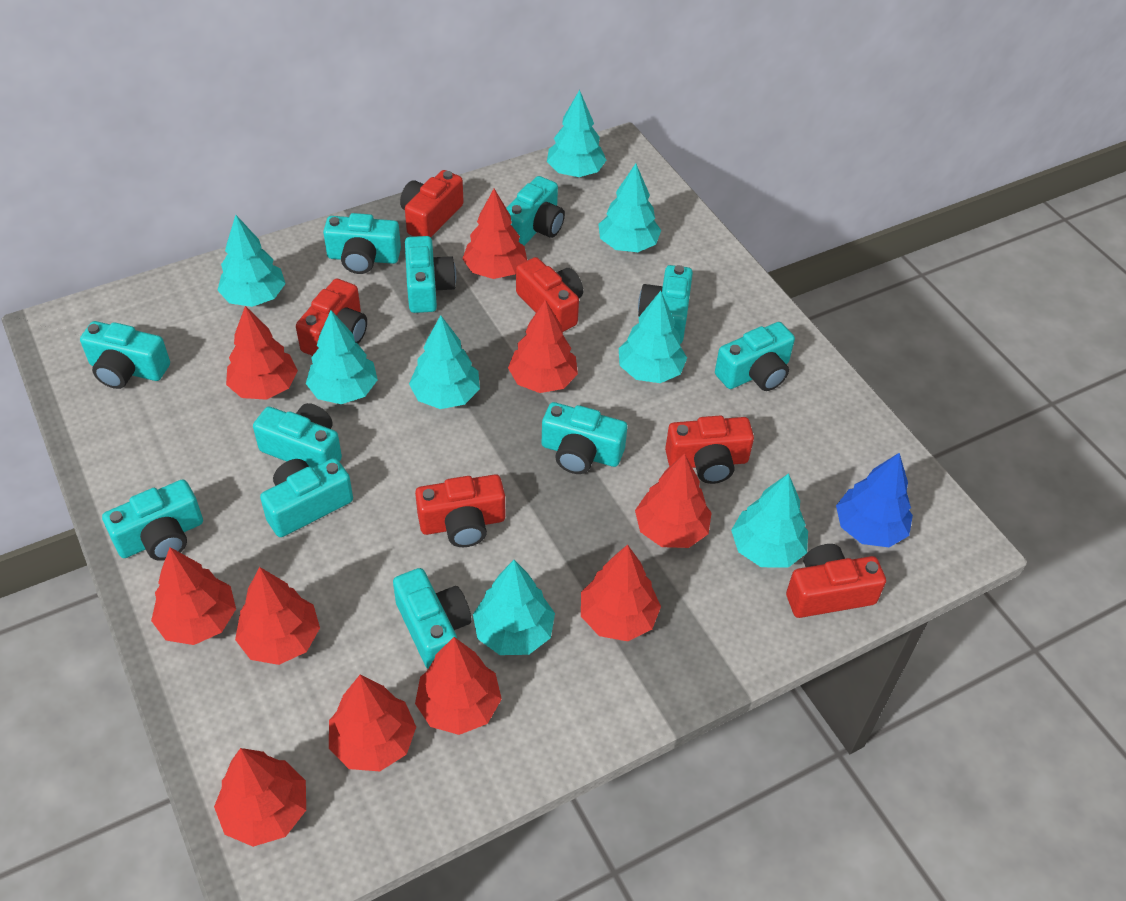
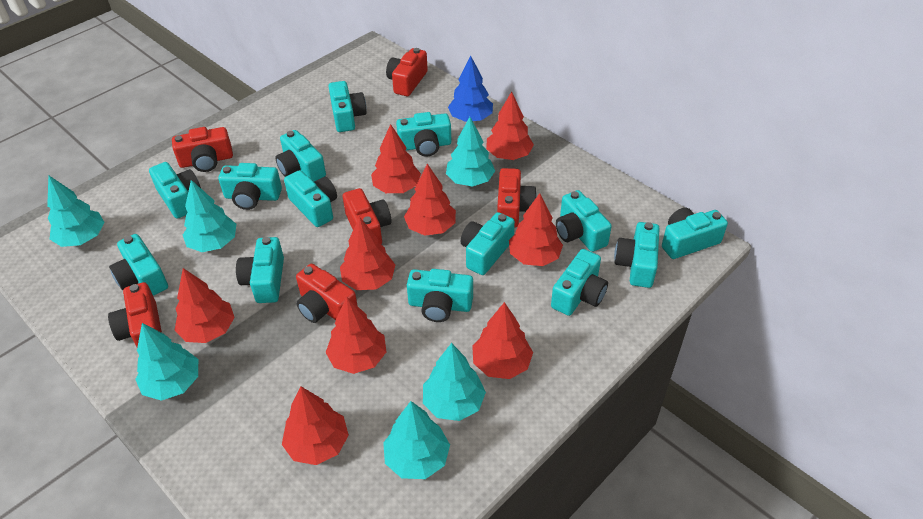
red tree: 10 -> 9
turquoise camera: 11 -> 14
turquoise tree: 8 -> 6

